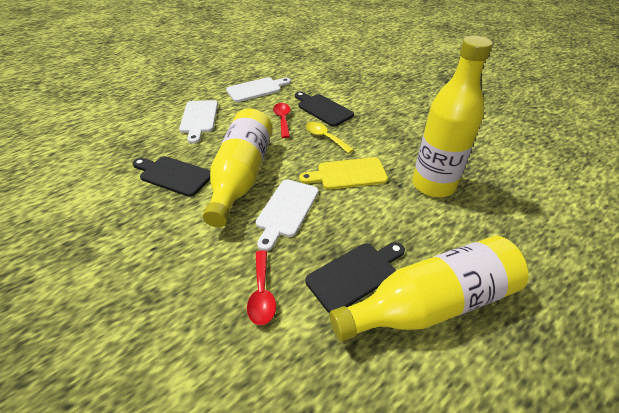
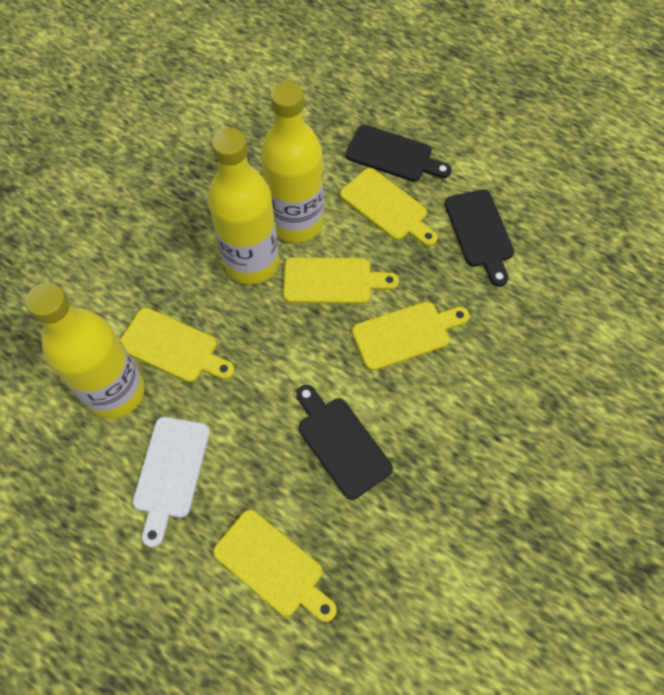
red spoon: 2 -> 0
white cutting board: 3 -> 1
yellow cutting board: 1 -> 5
yellow spoon: 1 -> 0

